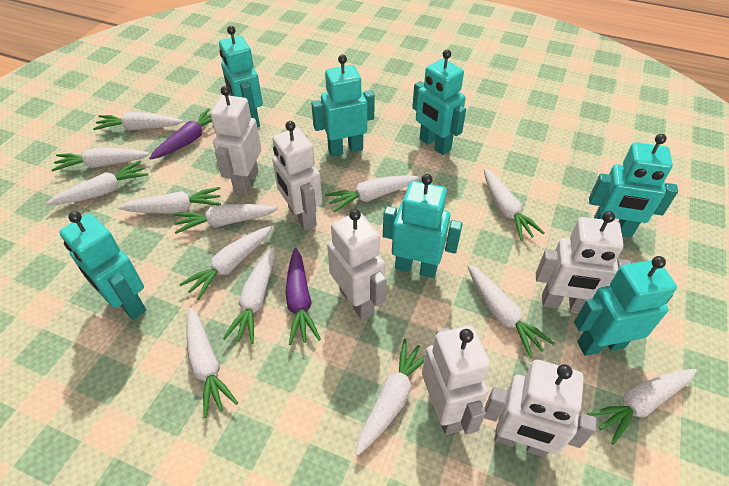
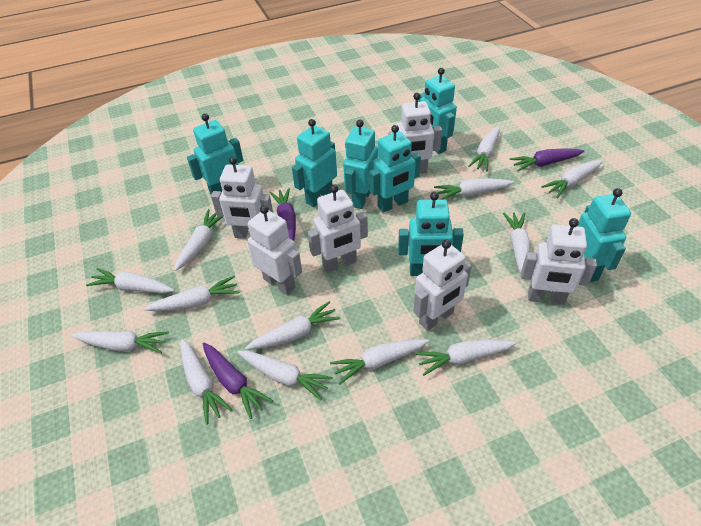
purple carrot: 2 -> 3

